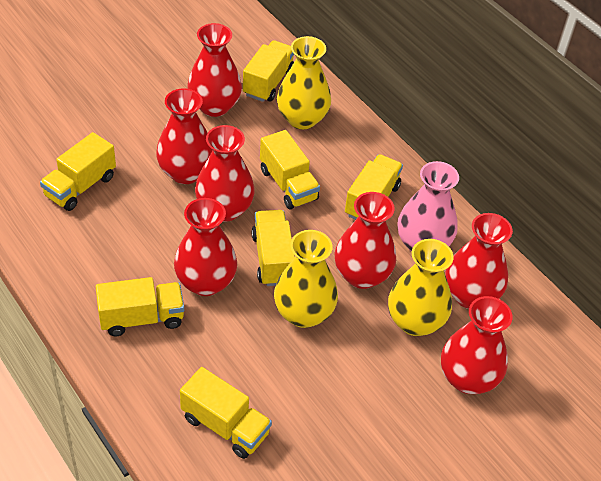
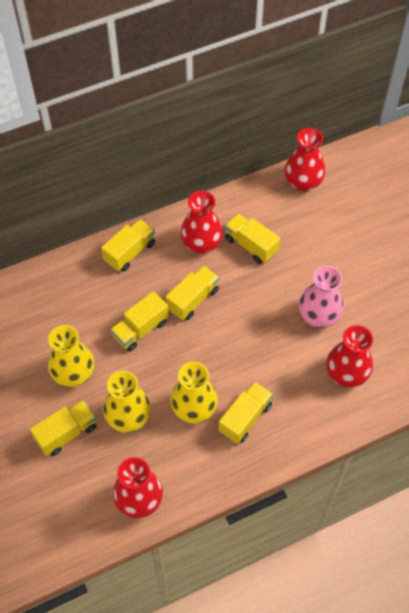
red vase: 7 -> 4
yellow truck: 7 -> 6

